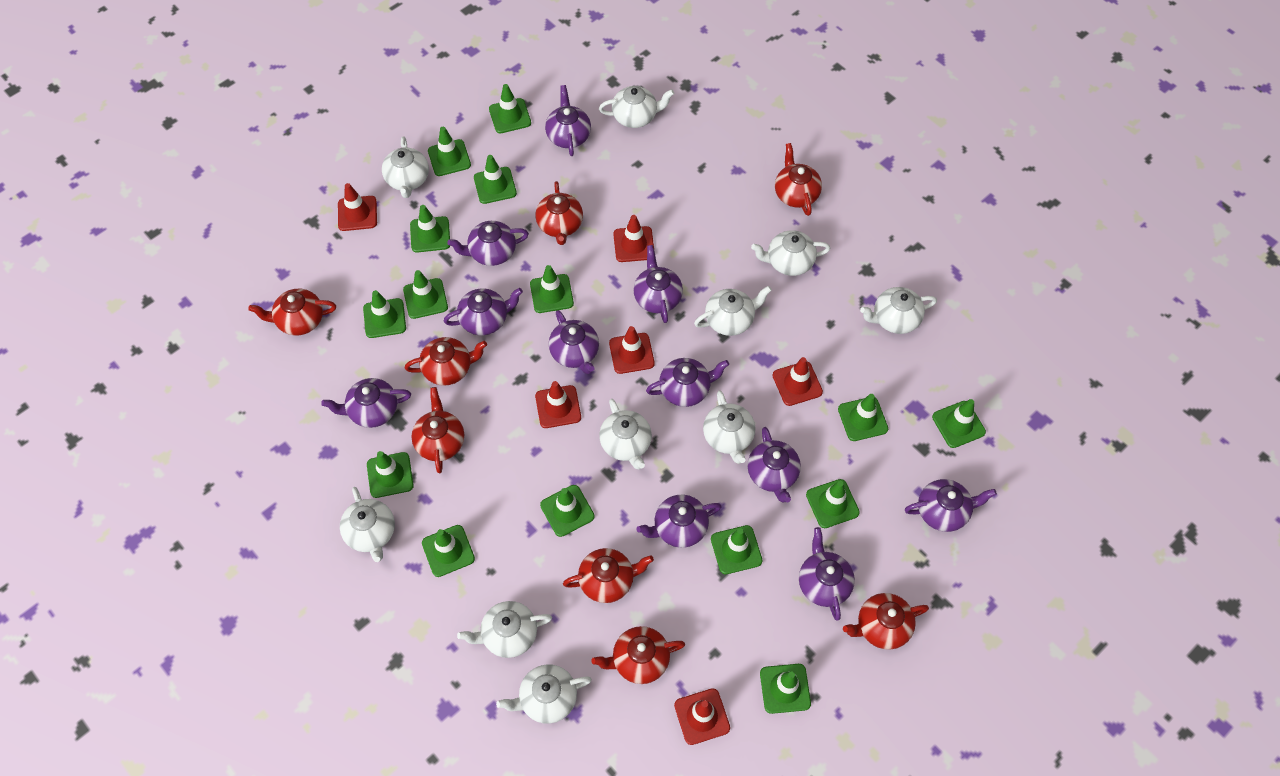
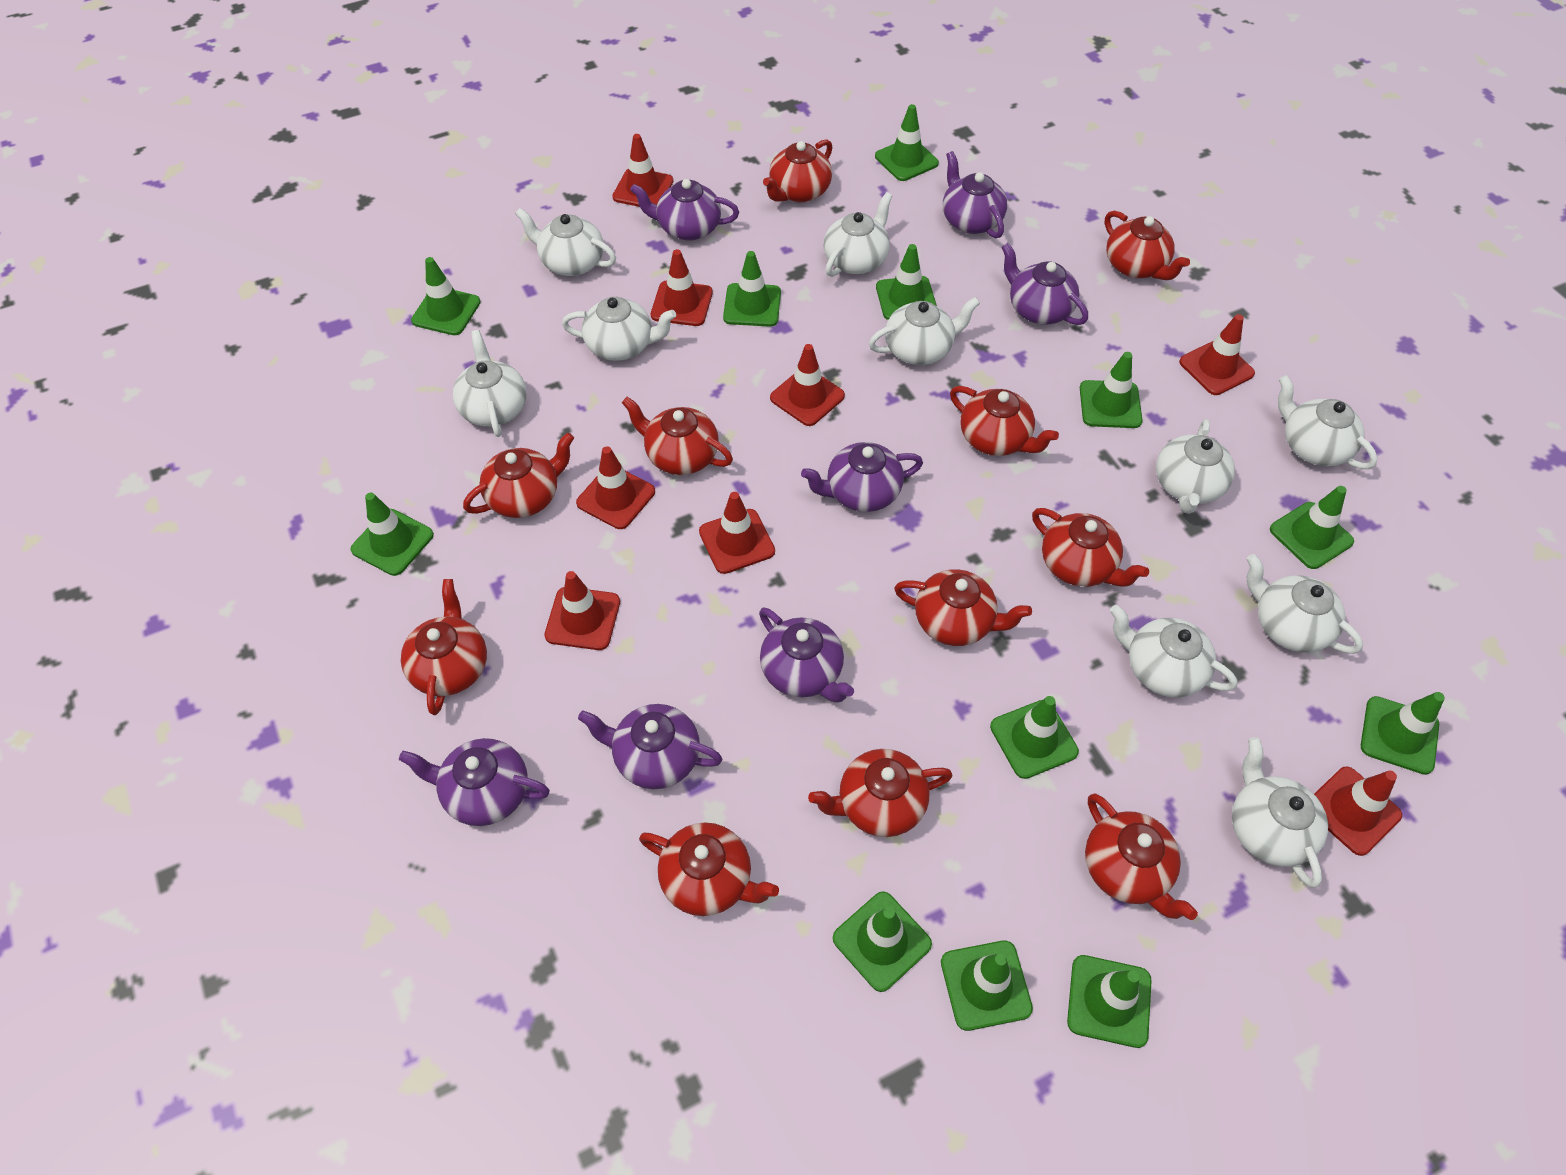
green traffic cone: 15 -> 12
purple teapot: 11 -> 7
red teapot: 8 -> 11
red traffic cone: 6 -> 8

